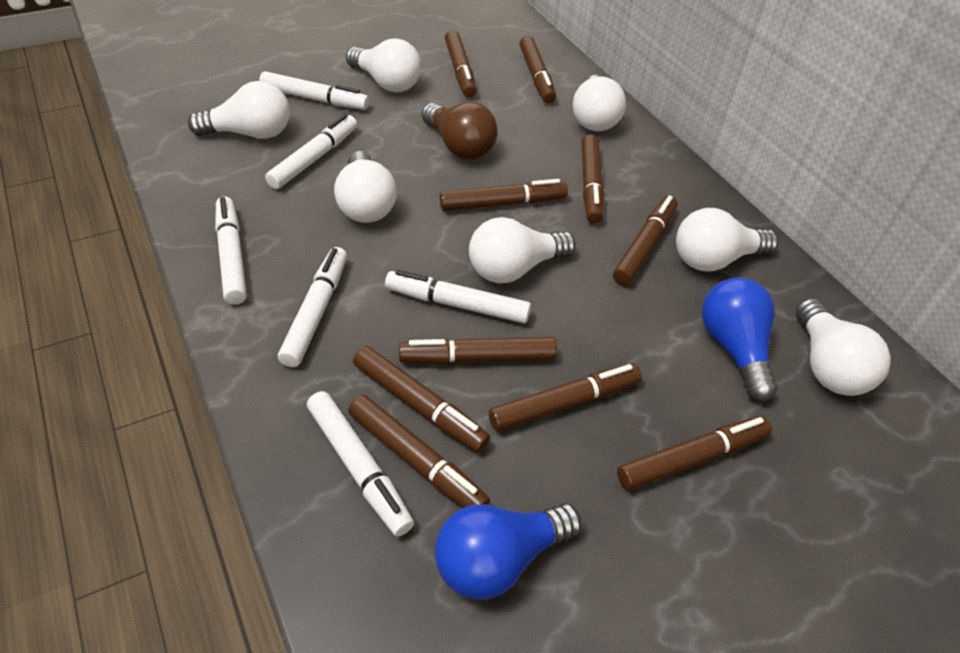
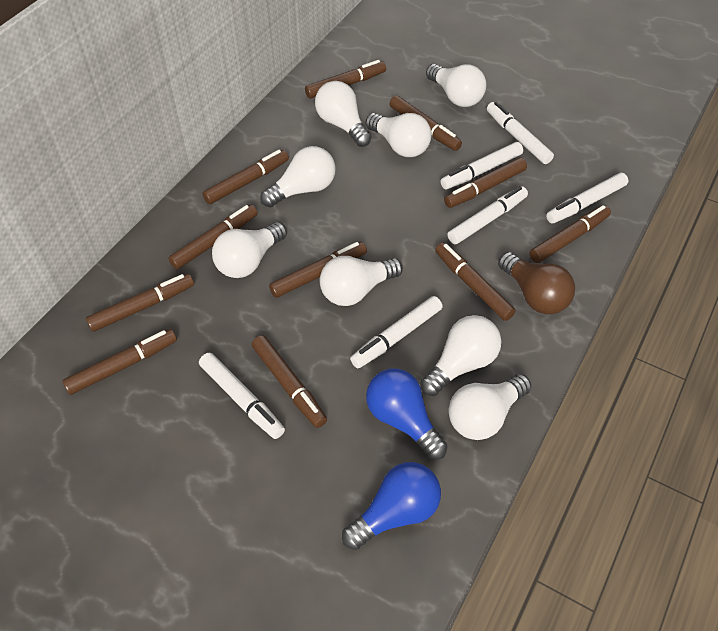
brown marker: 10 -> 11
white light bulb: 7 -> 8

